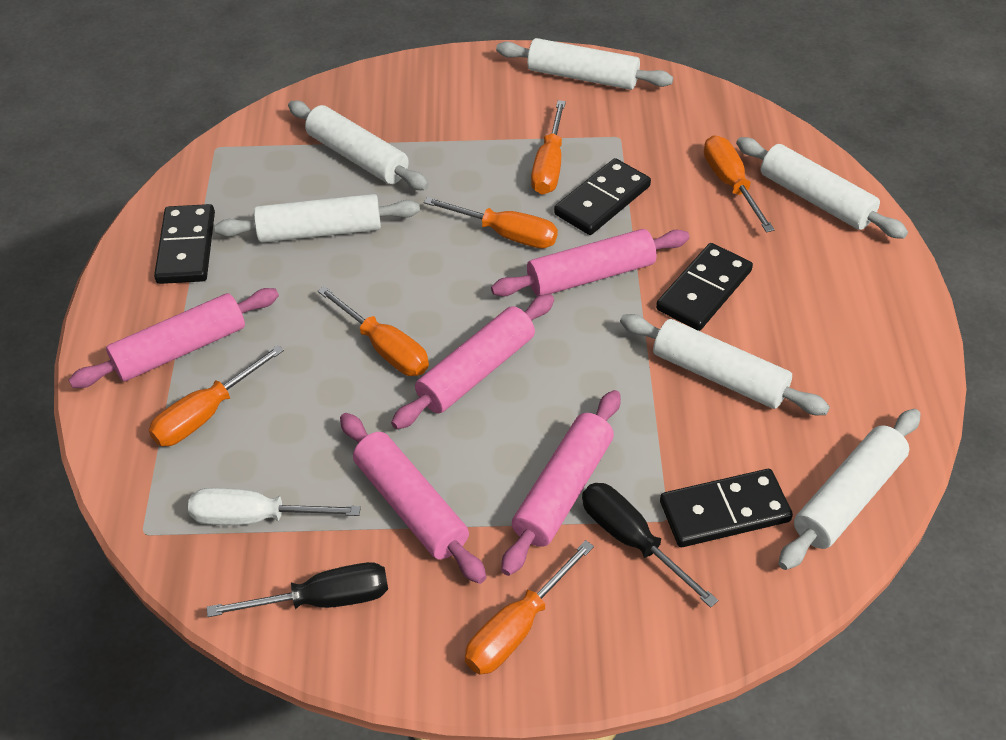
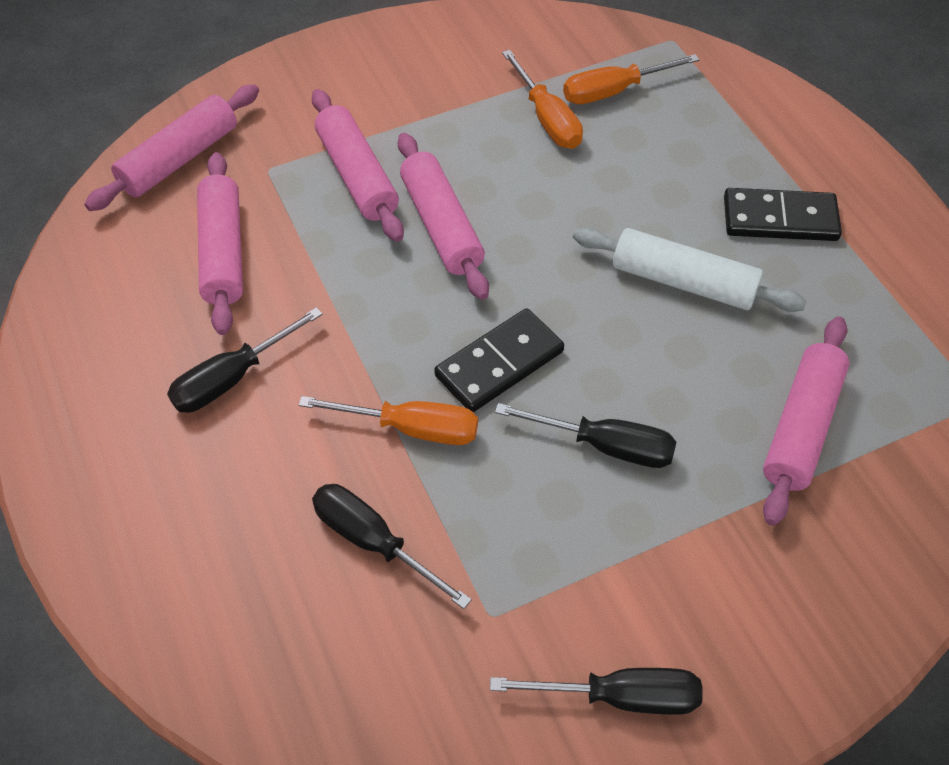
black domino: 4 -> 2
black screwdriver: 2 -> 4
orange screwdriver: 6 -> 3
white rolling pin: 6 -> 1
white screwdriver: 1 -> 0

